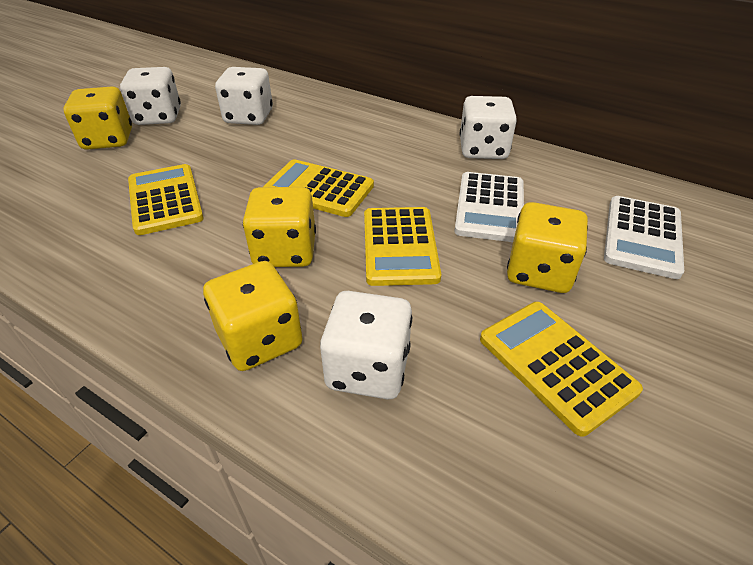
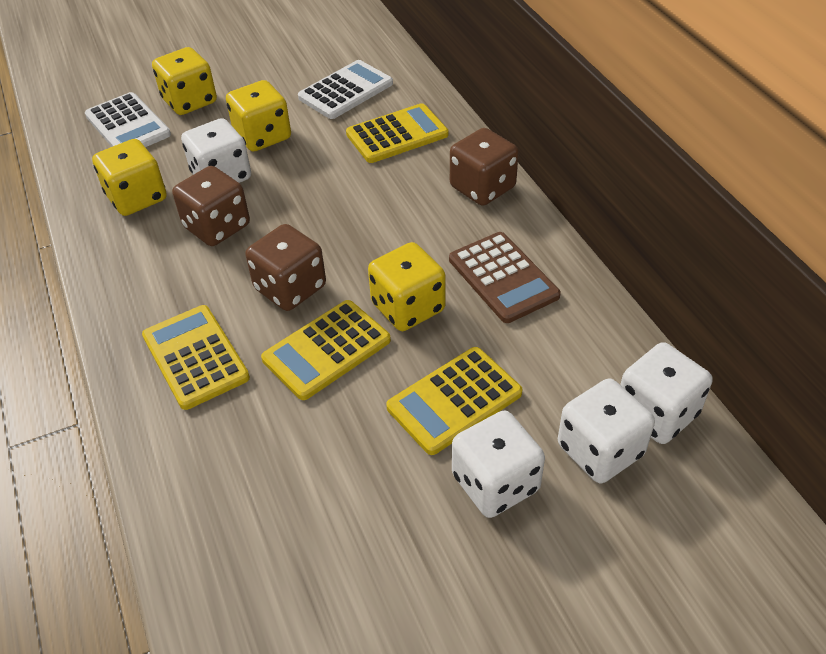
brown calculator: 0 -> 1
brown dice: 0 -> 3

